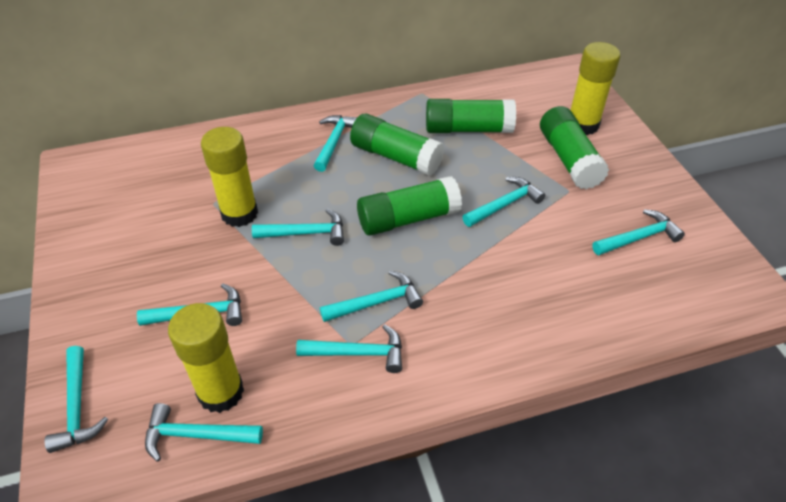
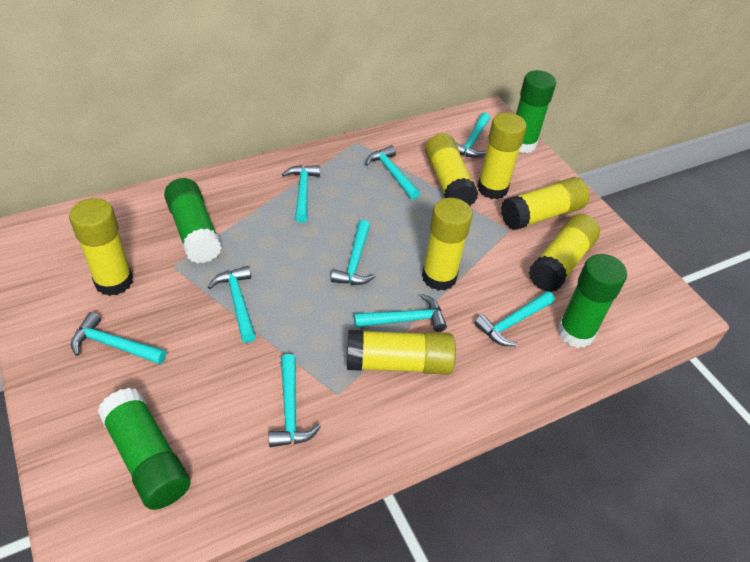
yellow glue stick: 3 -> 7

